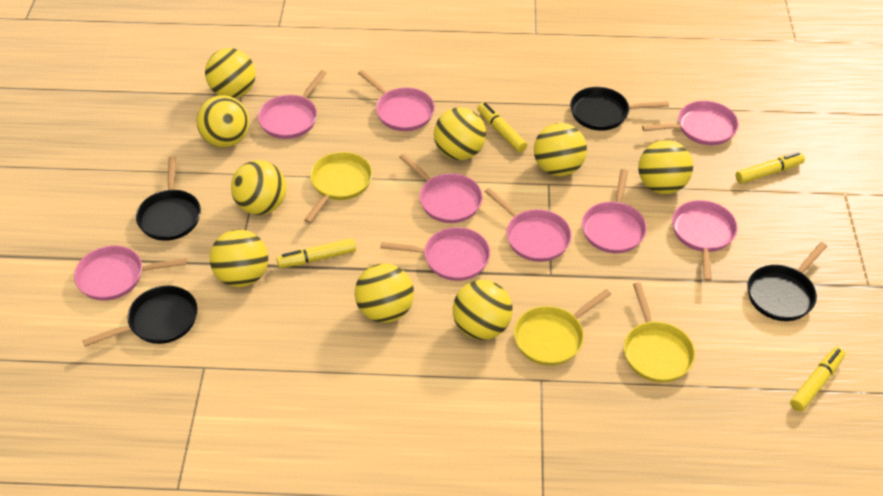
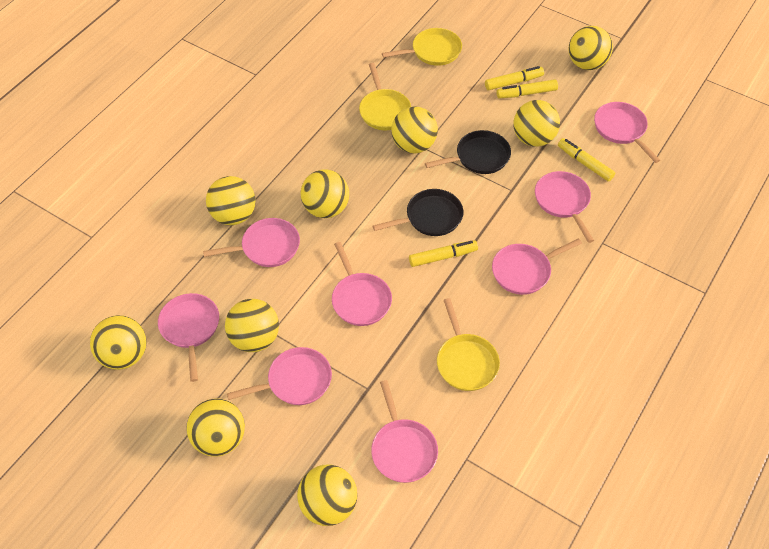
black pan: 4 -> 2
pink pan: 9 -> 8

